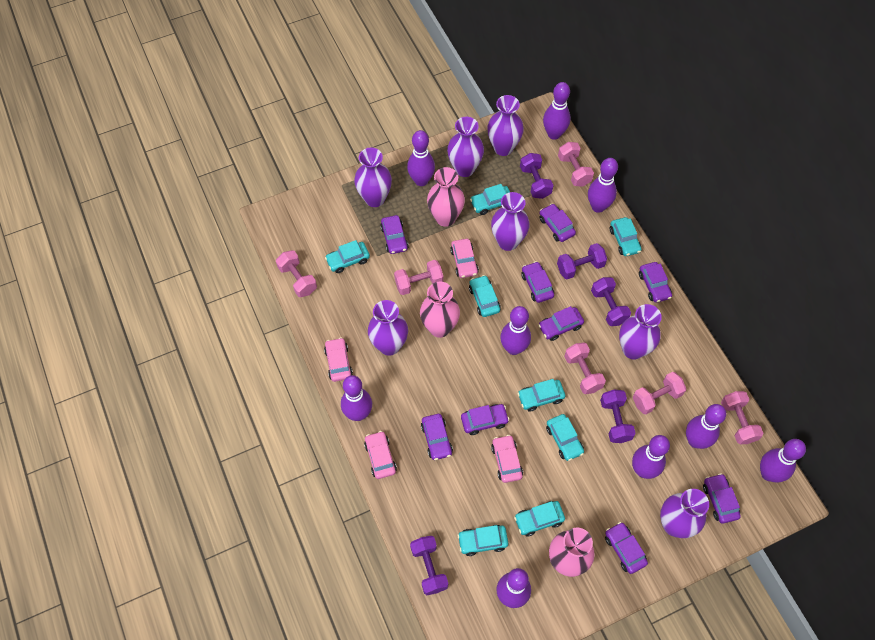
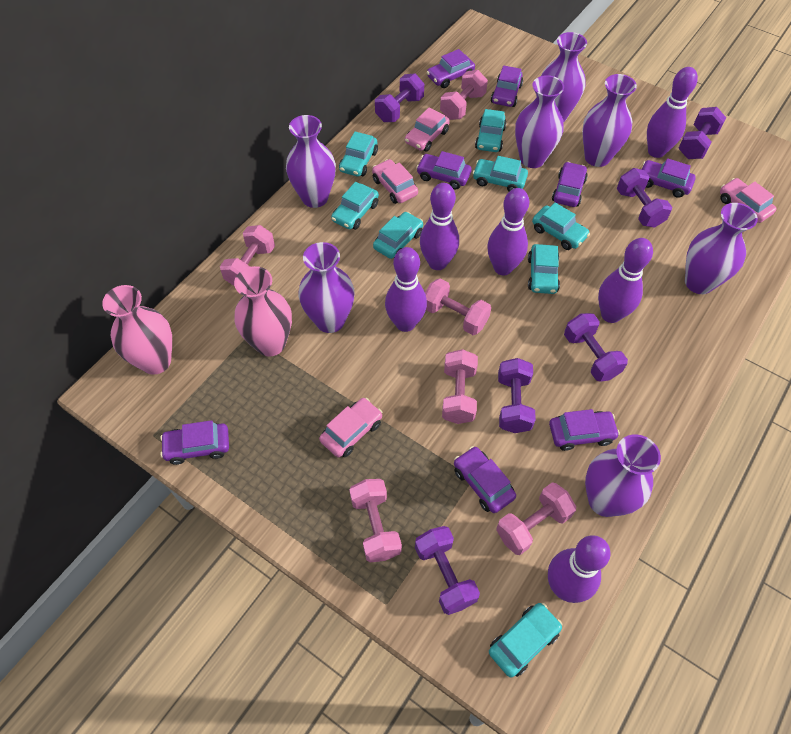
pink vase: 3 -> 2
purple bowling pin: 9 -> 6
purple car: 9 -> 8
purple dumbbell: 5 -> 6

